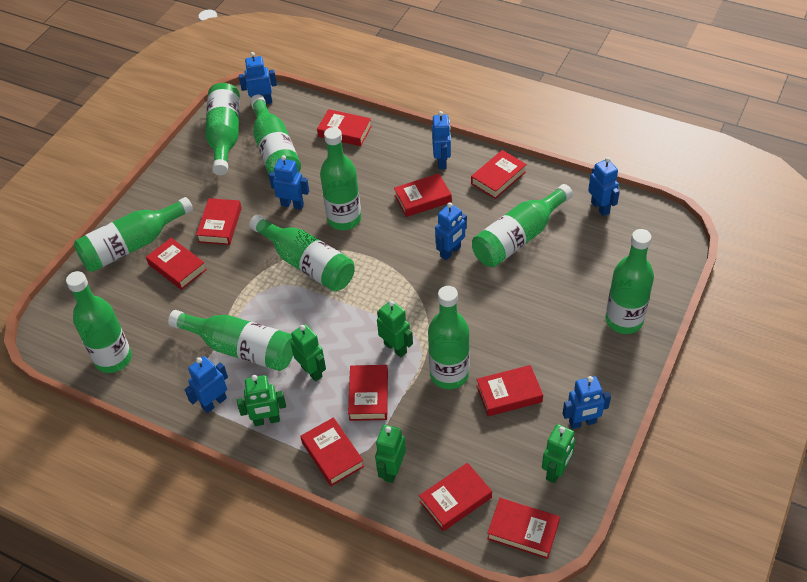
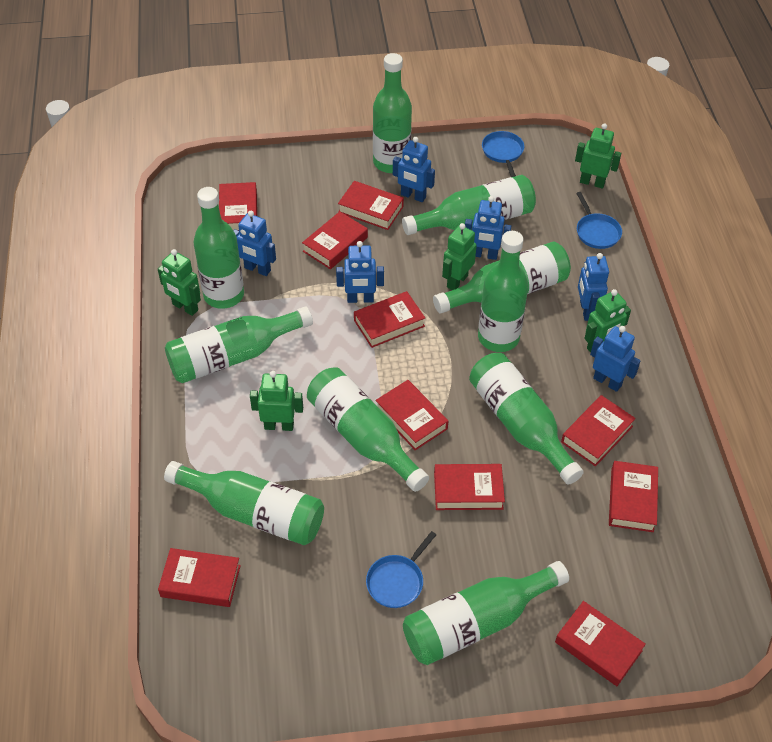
blue pan: 0 -> 3
blue robot: 7 -> 6

